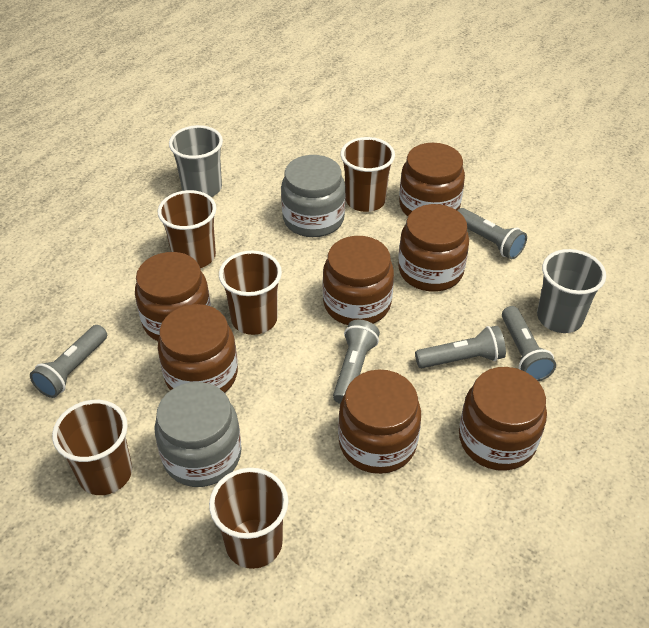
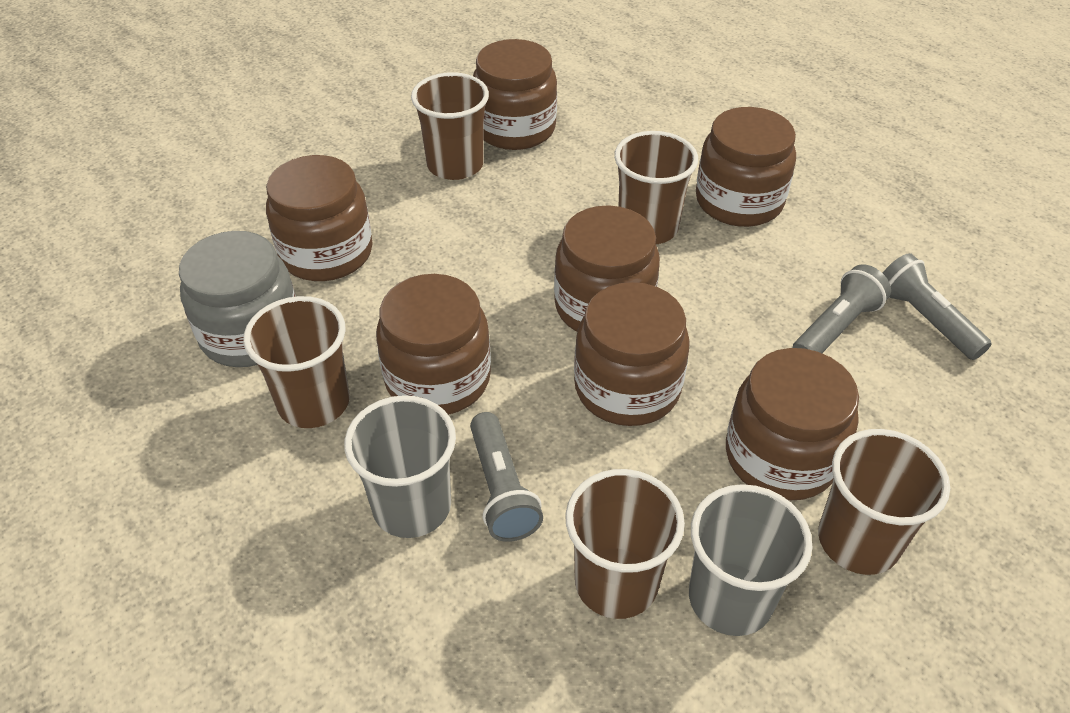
grey flashlight: 5 -> 3
grey jar: 2 -> 1

